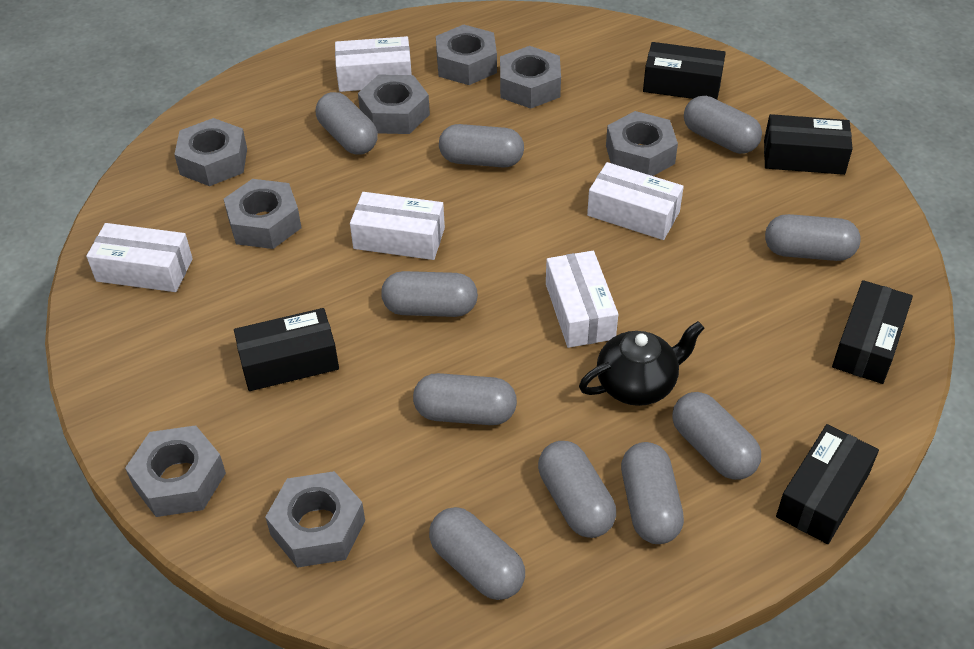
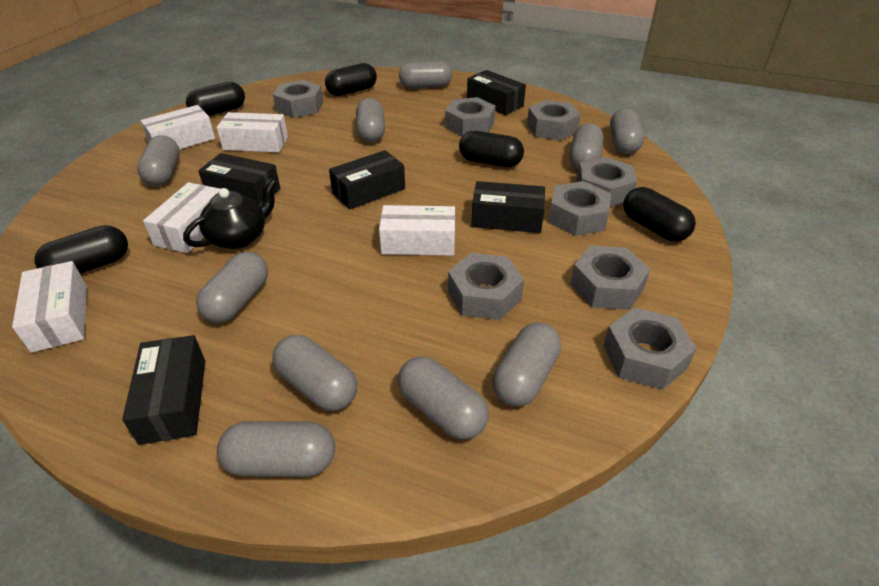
black capsule: 0 -> 5

